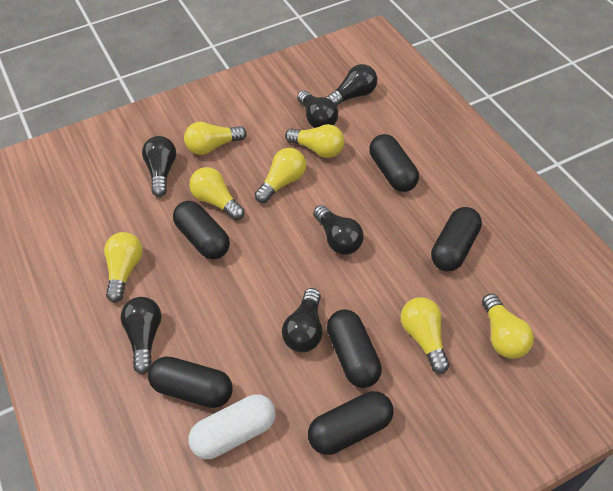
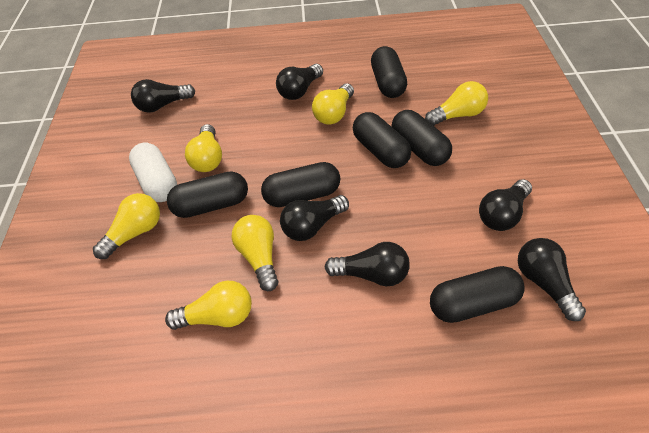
yellow light bulb: 7 -> 6

